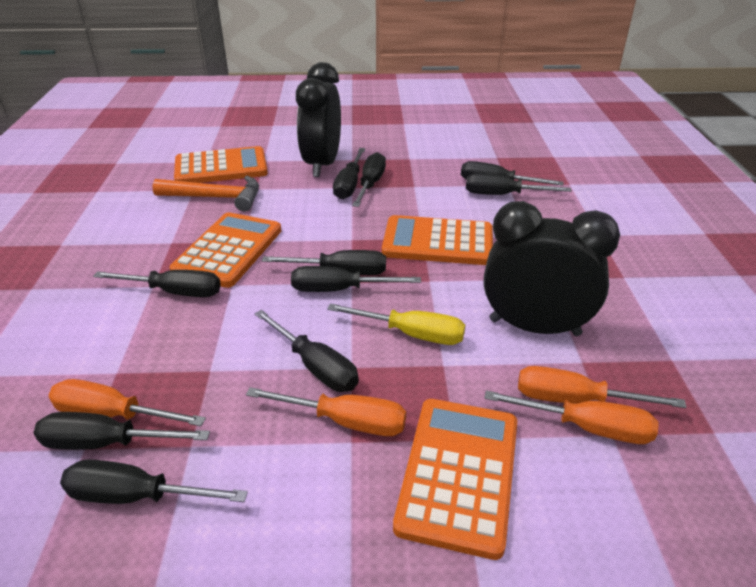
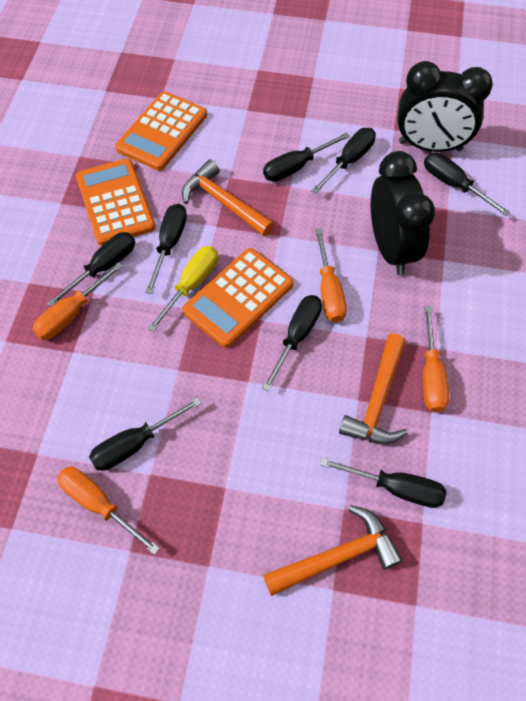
black screwdriver: 10 -> 8
orange calculator: 4 -> 3
orange hammer: 1 -> 3

